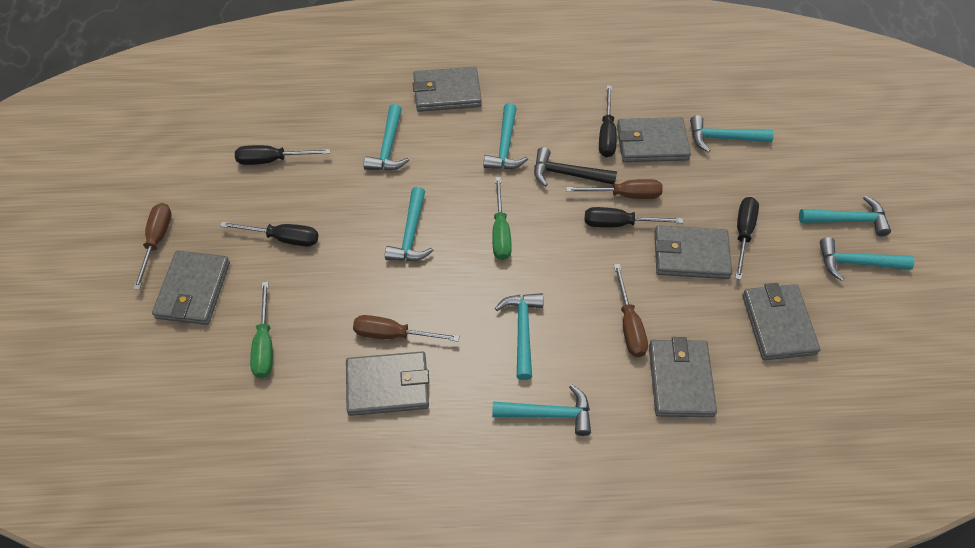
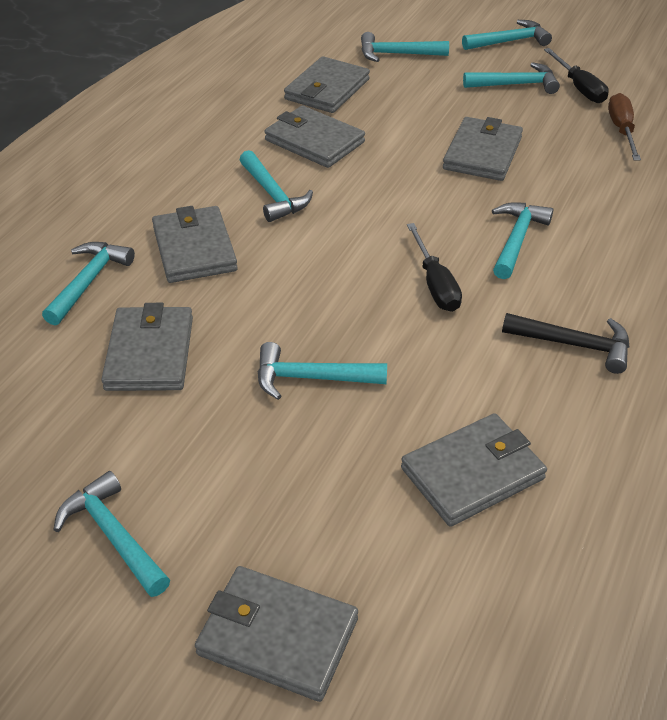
black screwdriver: 5 -> 2
brown screwdriver: 4 -> 1
green screwdriver: 2 -> 0

